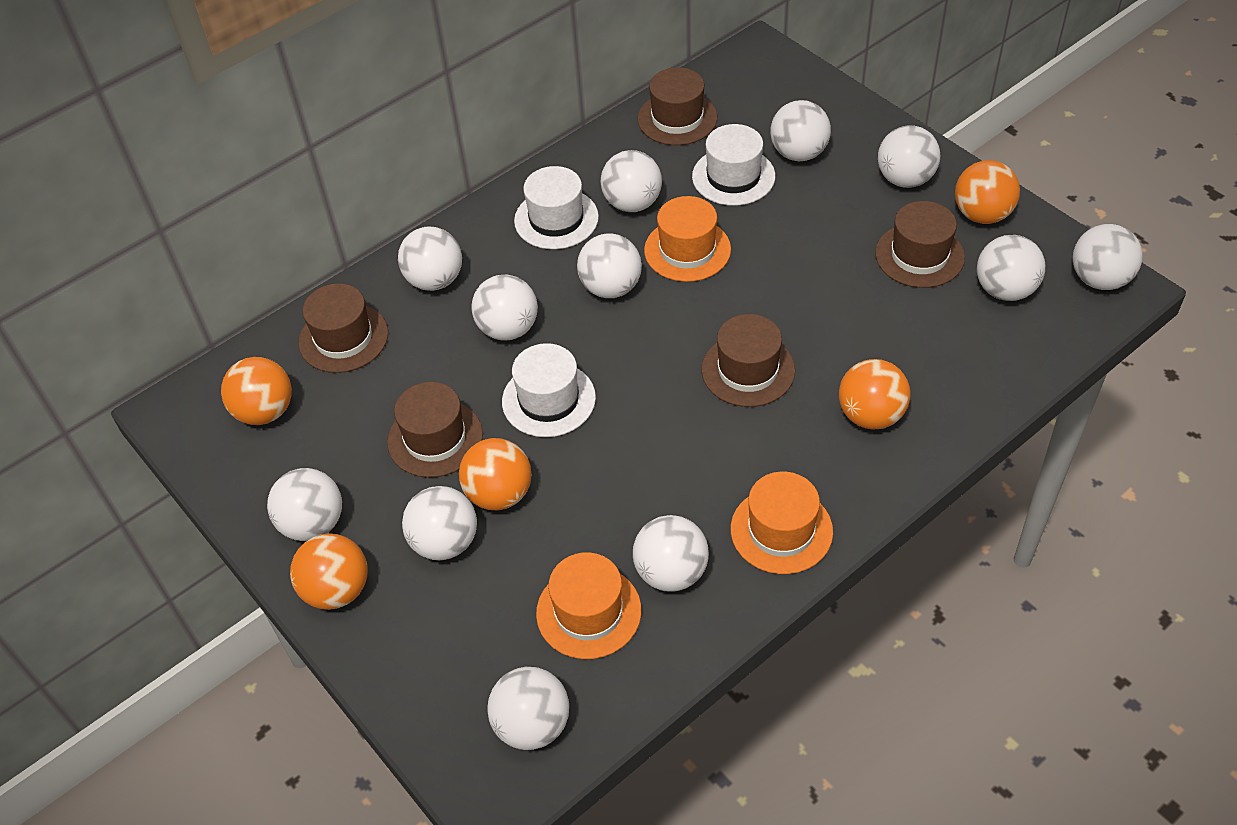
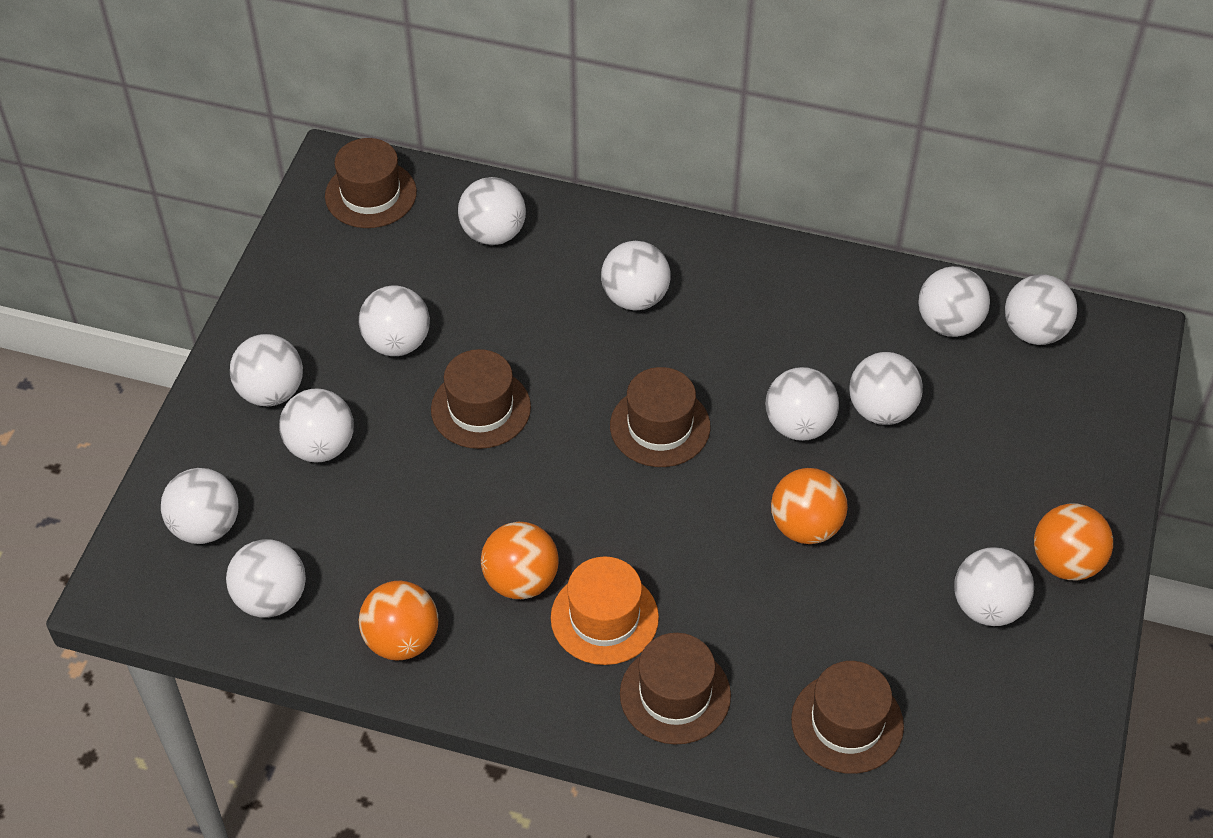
orange ball: 5 -> 4
orange hat: 3 -> 1
white hat: 3 -> 0

